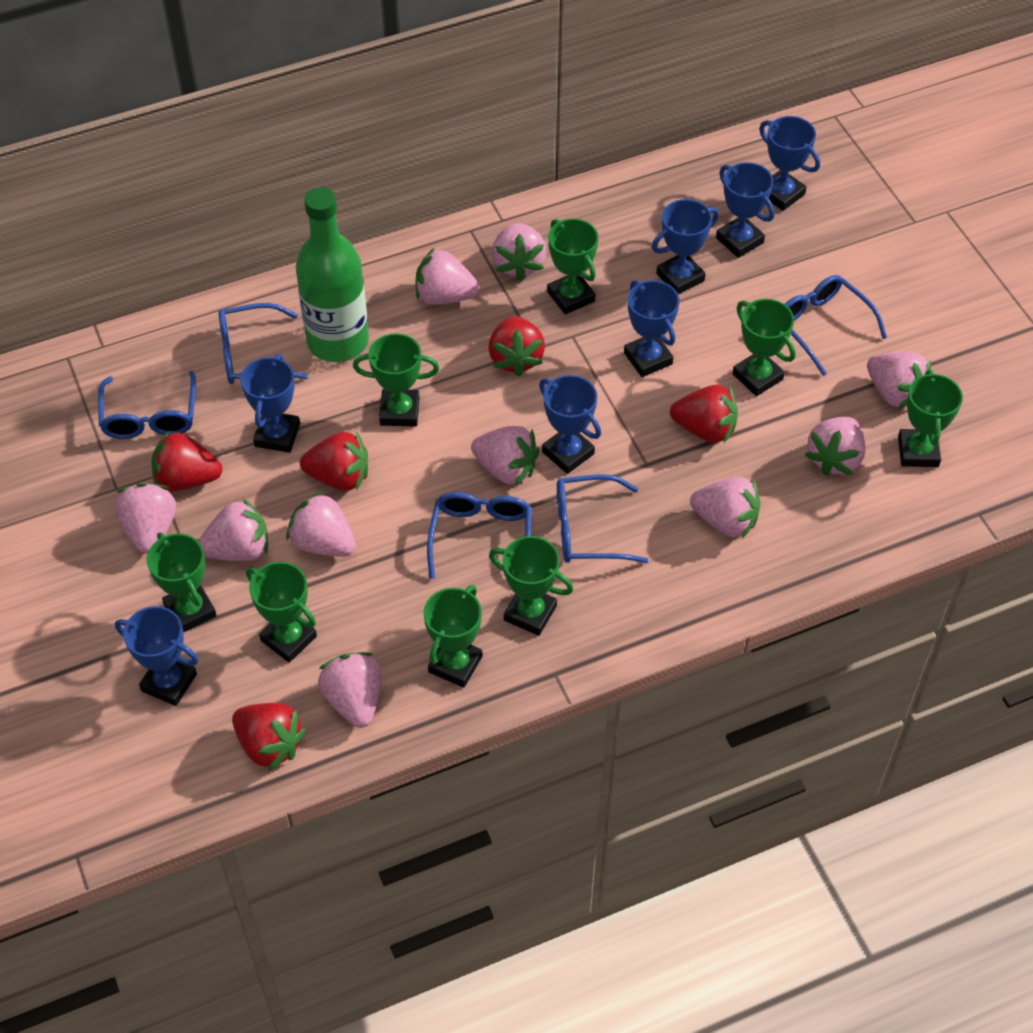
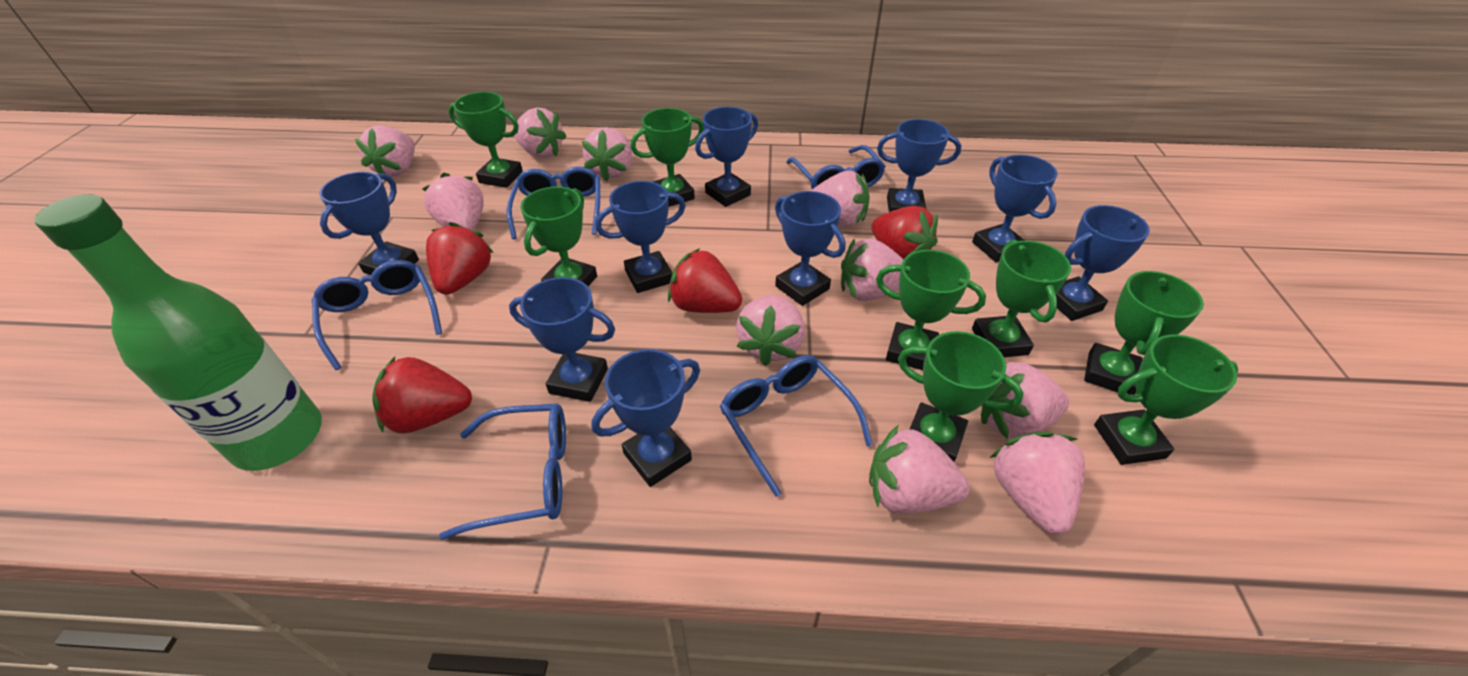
blue trophy: 7 -> 9
red strawberry: 5 -> 4

